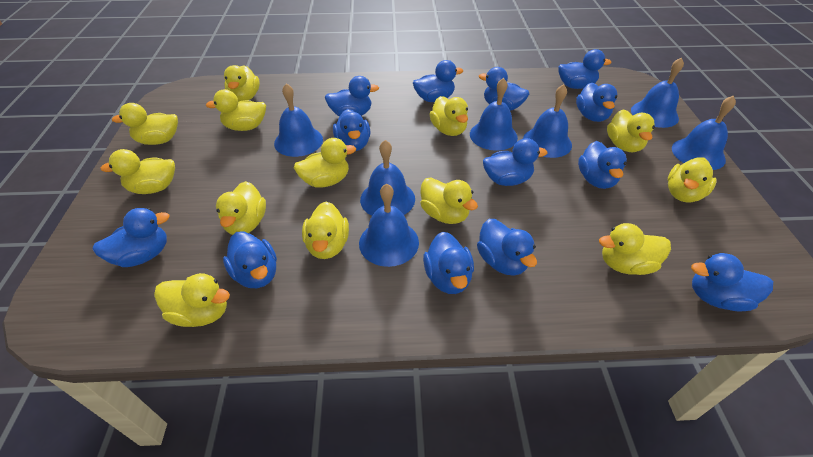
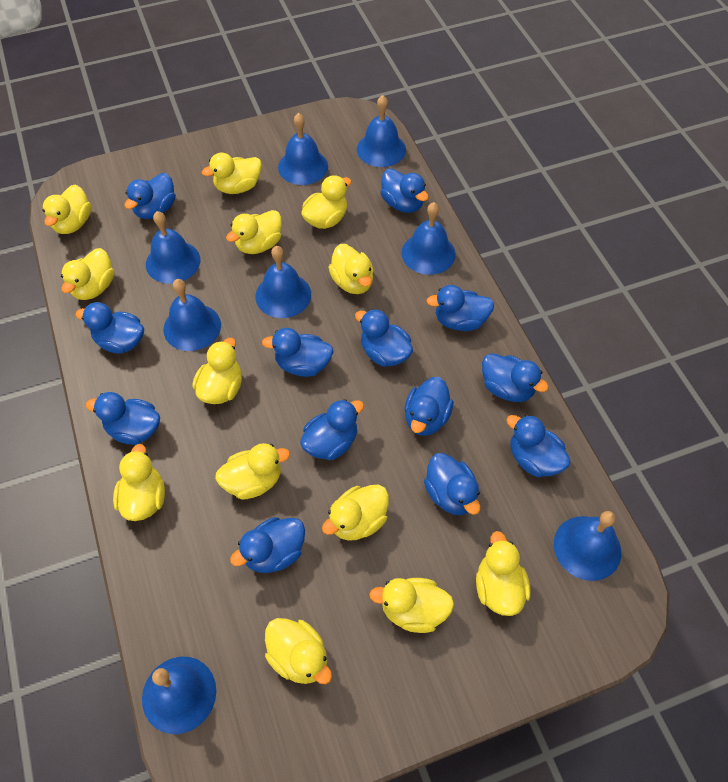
blue bell: 7 -> 8

